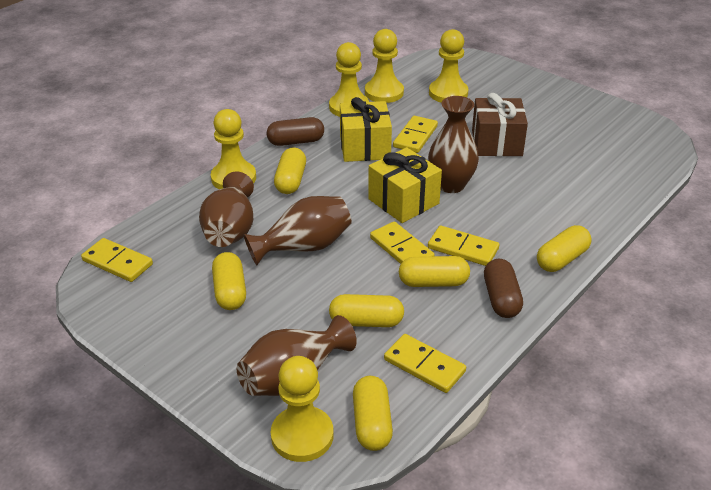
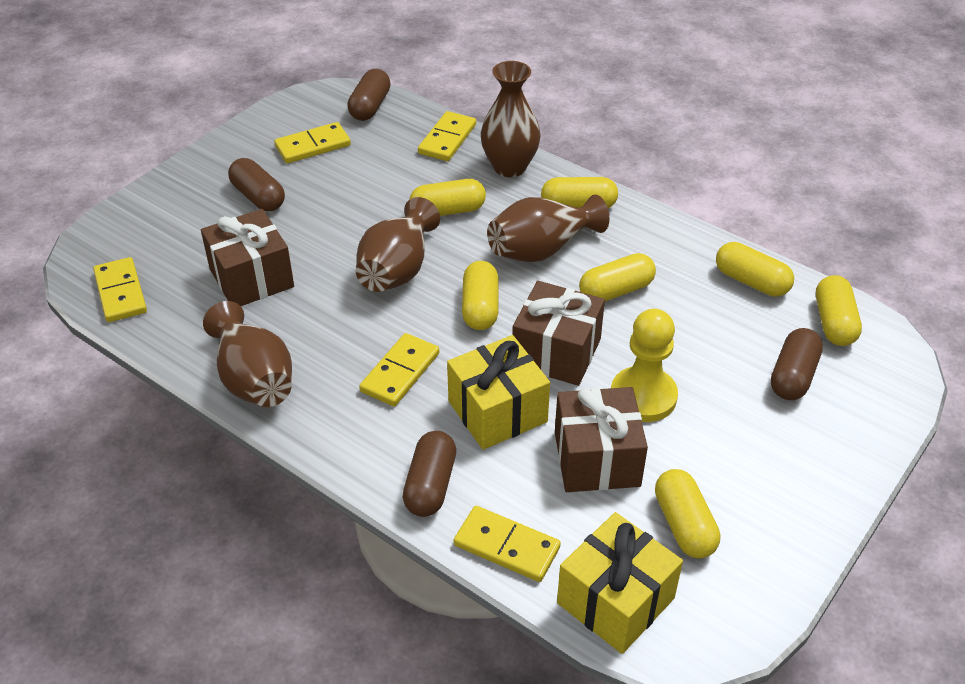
brown capsule: 2 -> 4
brown gift: 1 -> 3
yellow capsule: 6 -> 7
yellow pawn: 5 -> 1

